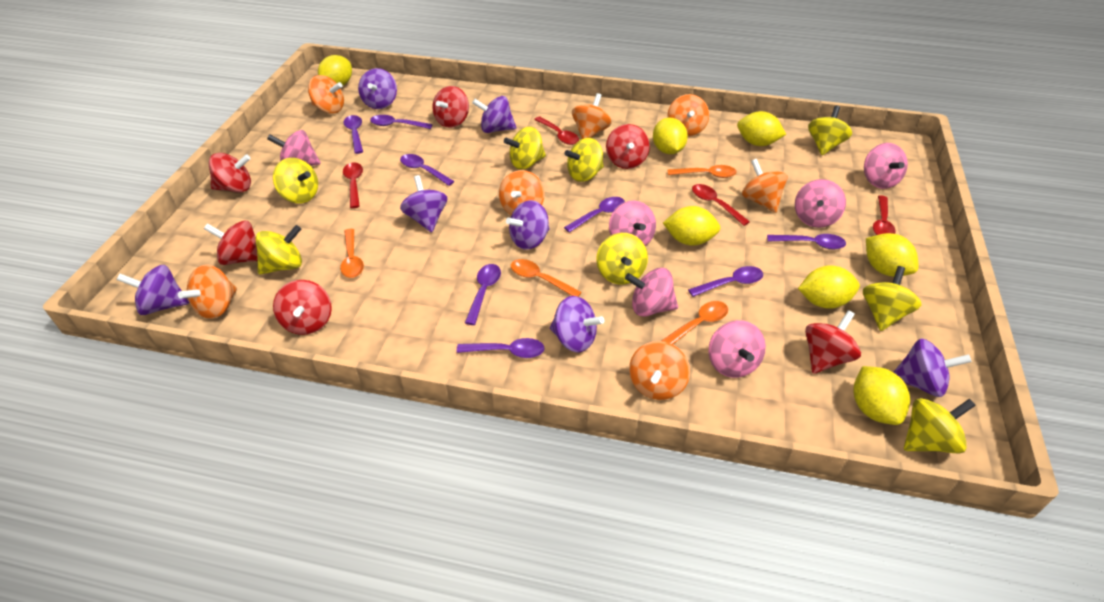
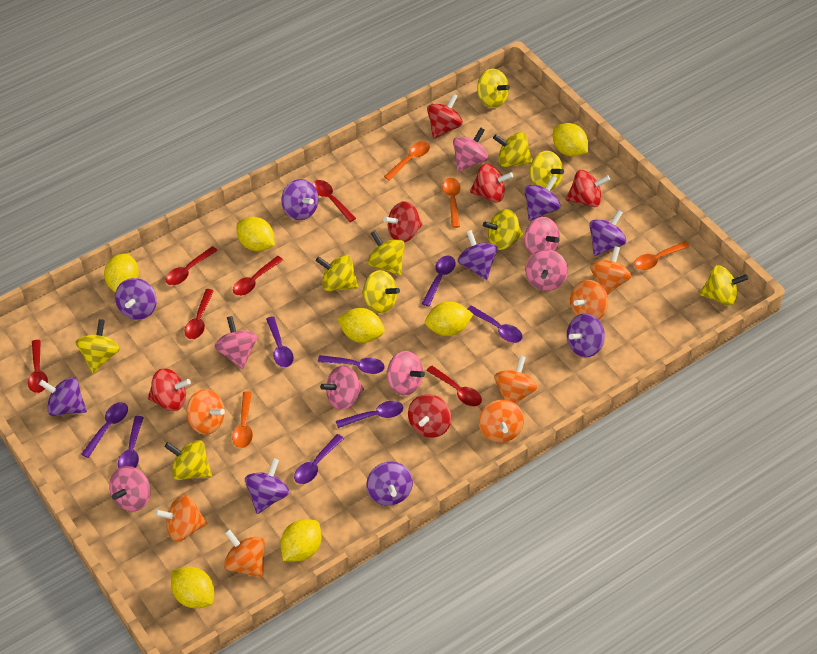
pink spinning top: 6 -> 7
purple spinning top: 7 -> 9
red spoon: 4 -> 6
yellow spinning top: 8 -> 10

